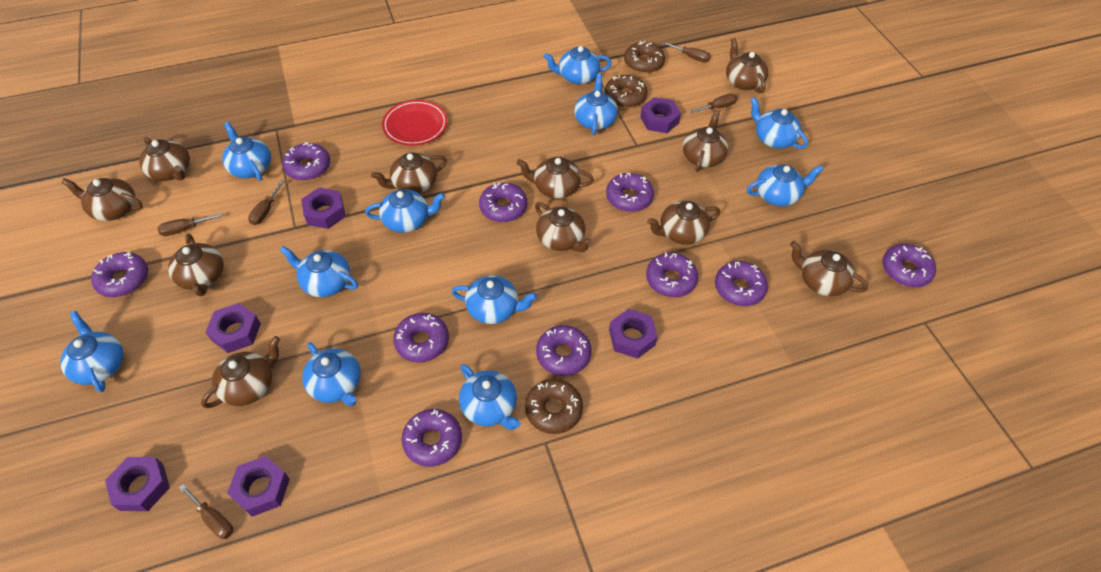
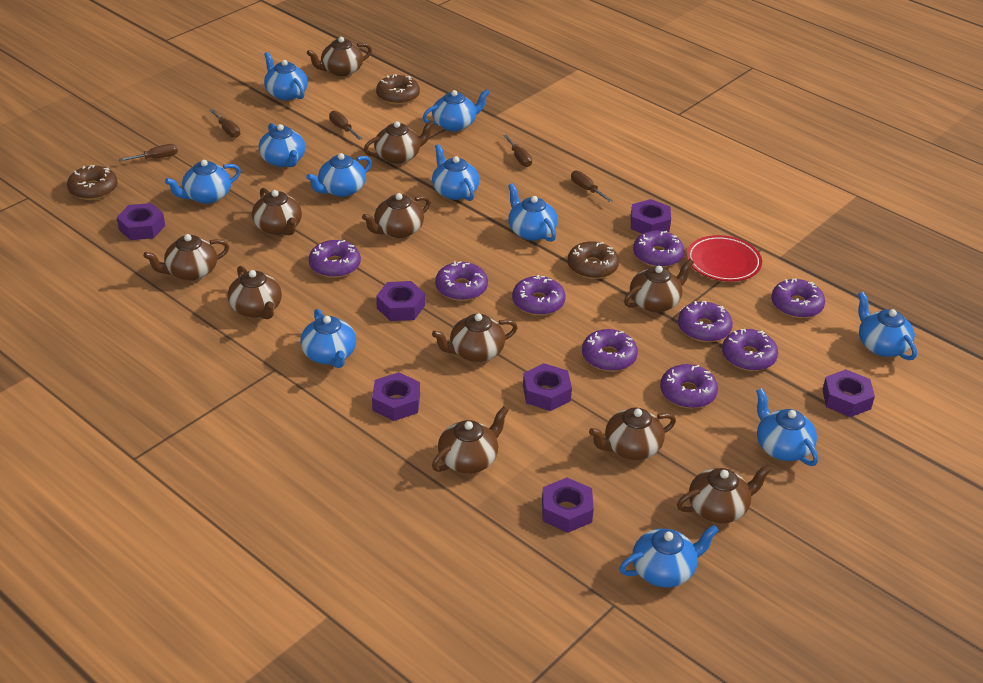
purple donut: 10 -> 9
purple nut: 6 -> 7

